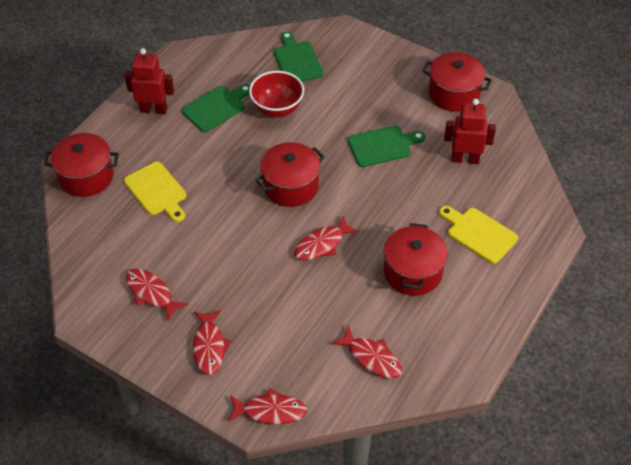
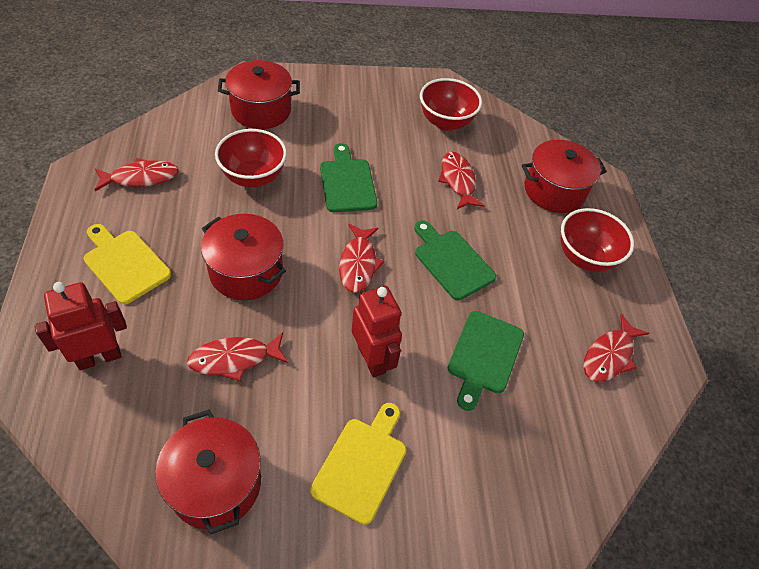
red bowl: 1 -> 3

